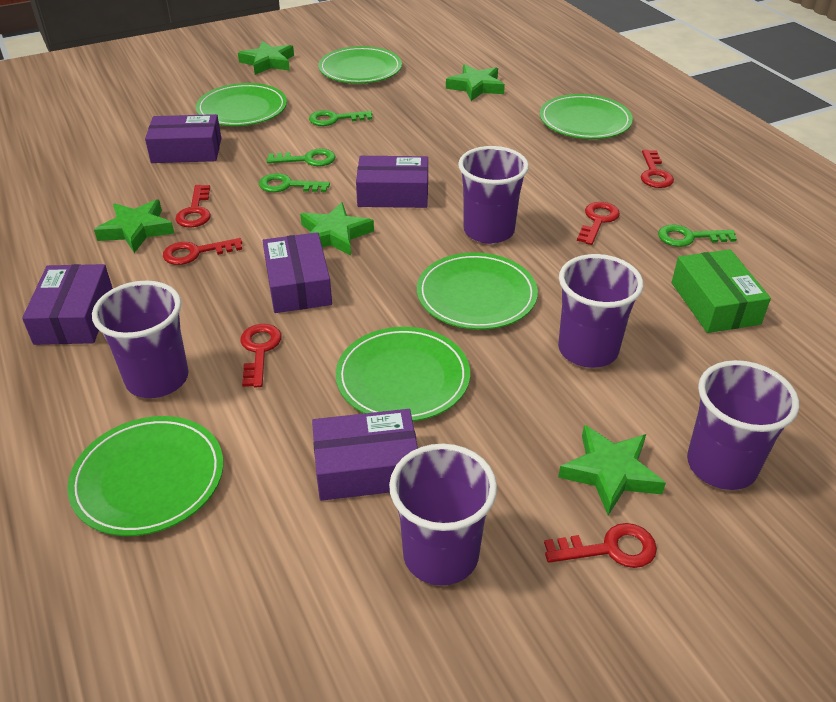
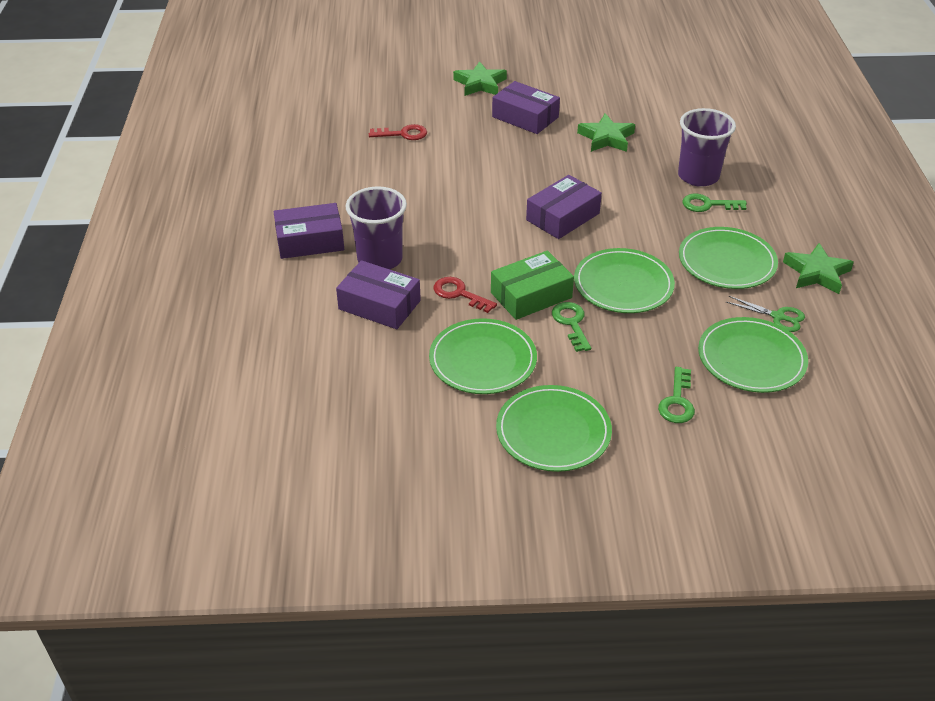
green key: 4 -> 3
green plate: 6 -> 5
green scissors: 0 -> 1
green star: 5 -> 3
purple box: 5 -> 4
purple cup: 5 -> 2
red key: 6 -> 2

